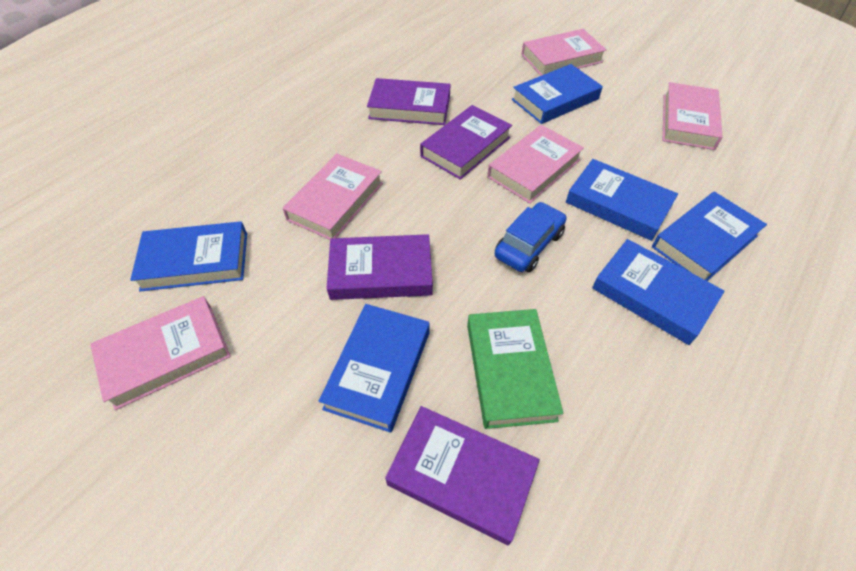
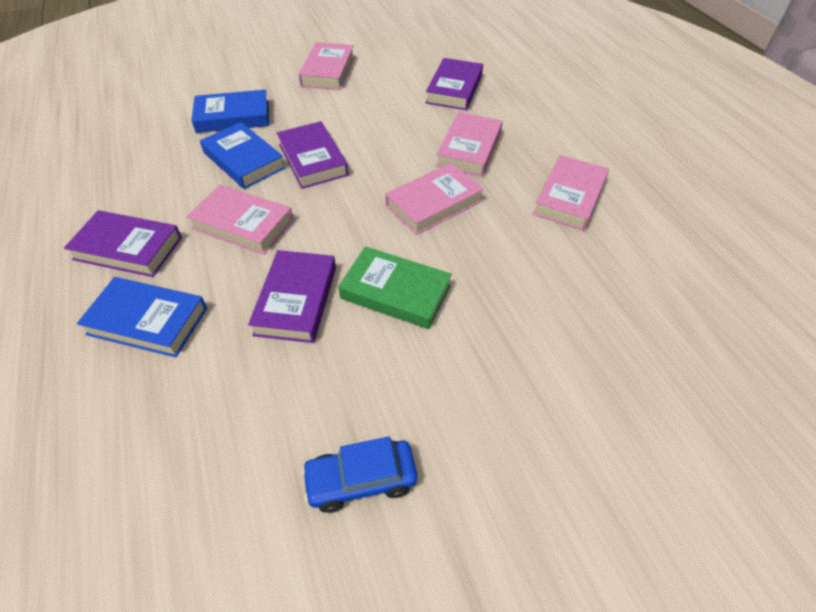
blue book: 6 -> 3

